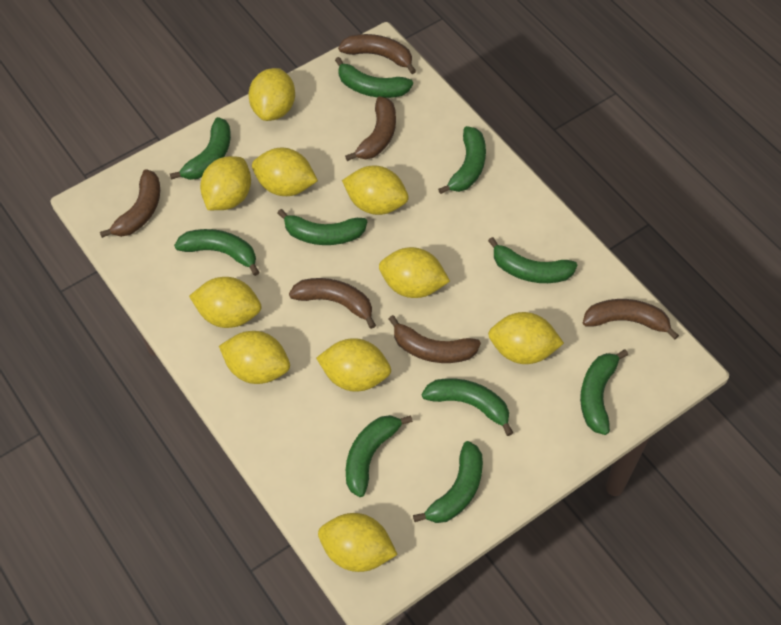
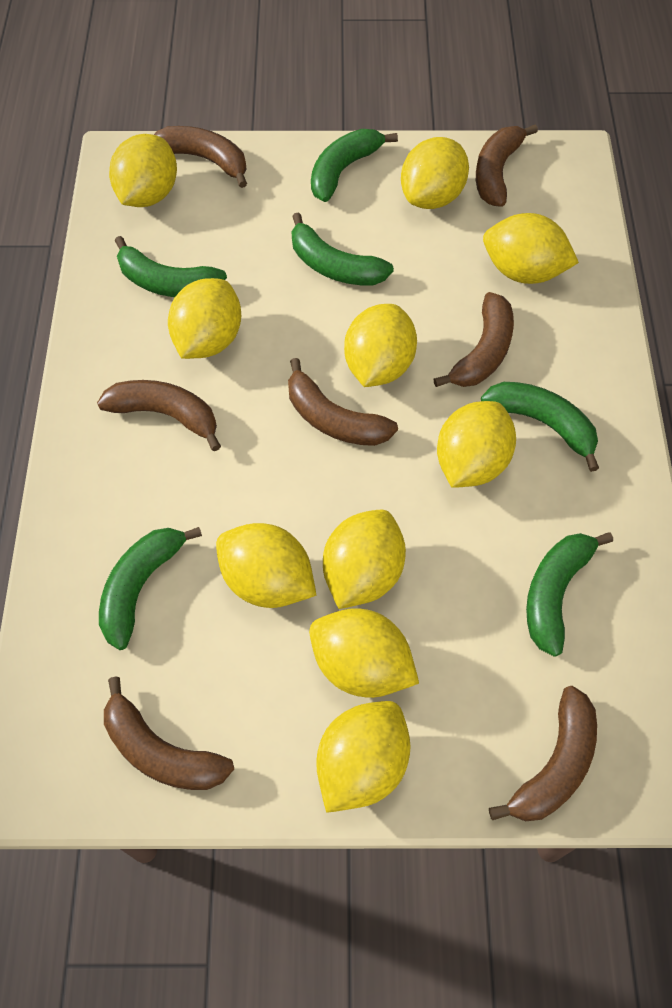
brown banana: 6 -> 7
green banana: 10 -> 6

